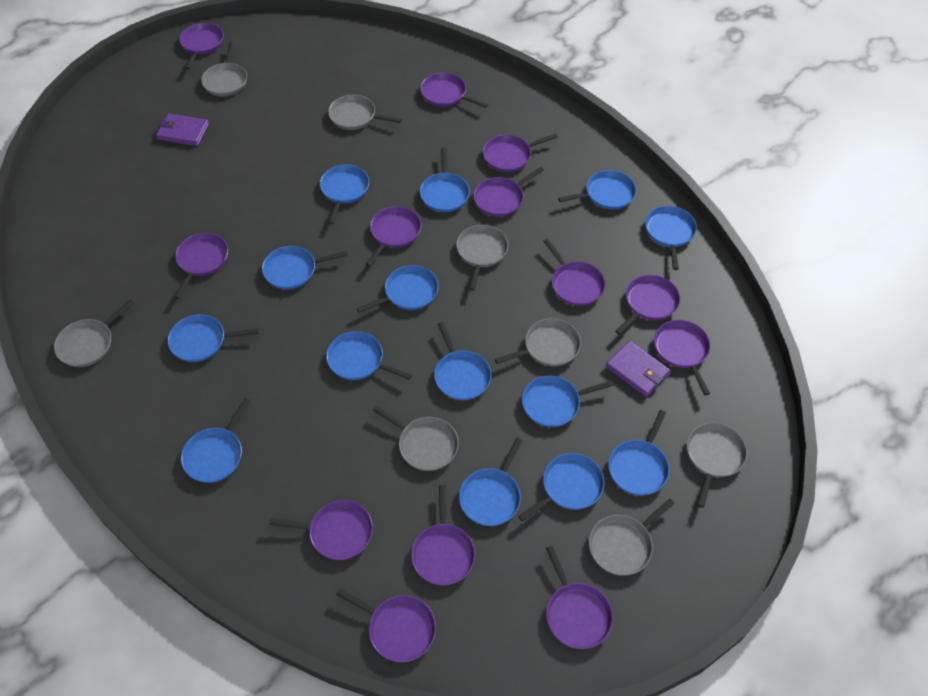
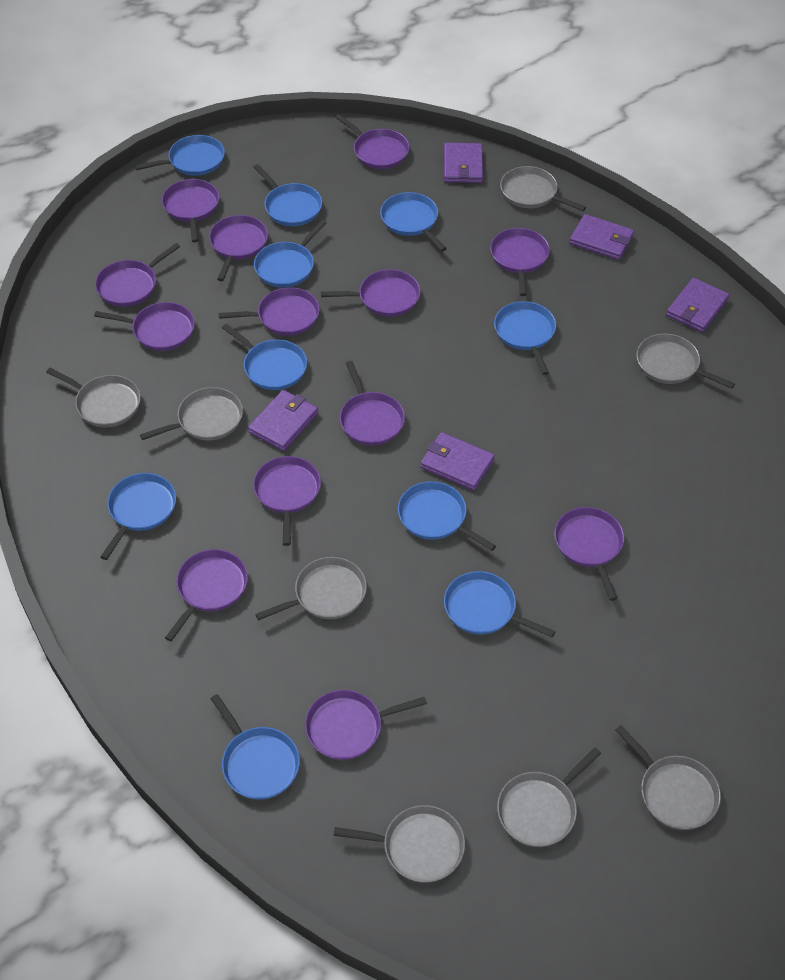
blue pan: 14 -> 10
purple wallet: 2 -> 5

